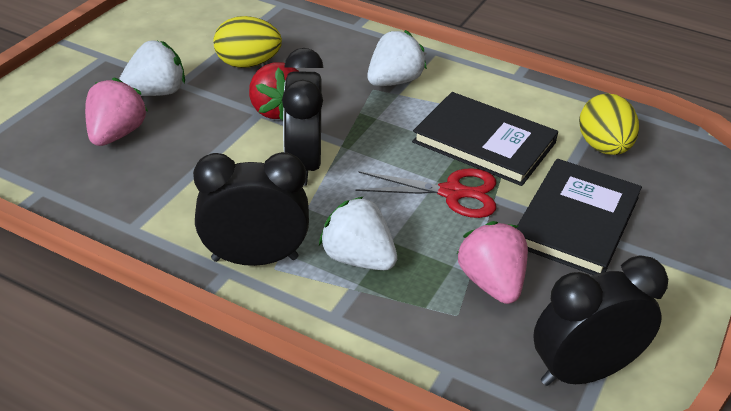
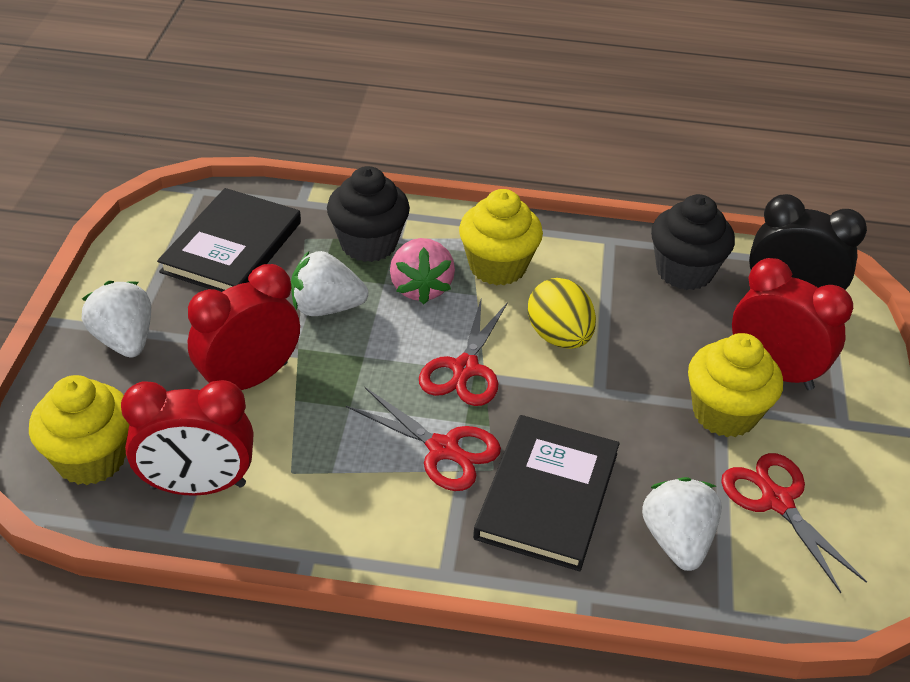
black clock: 3 -> 1
black cupcake: 0 -> 2
pink strawberry: 2 -> 1
red clock: 0 -> 3
red scissors: 1 -> 3
red strawberry: 1 -> 0
yellow cupcake: 0 -> 3
yellow egg: 2 -> 1

